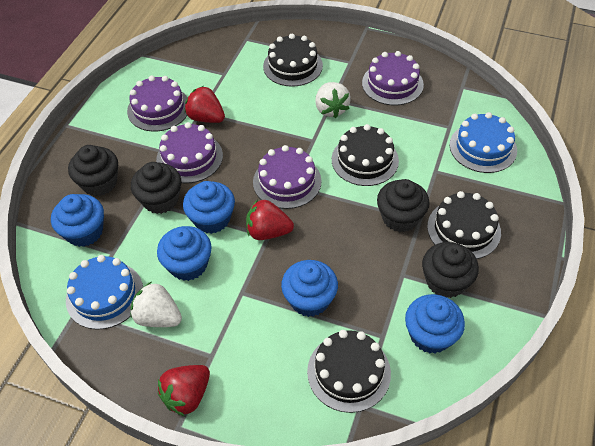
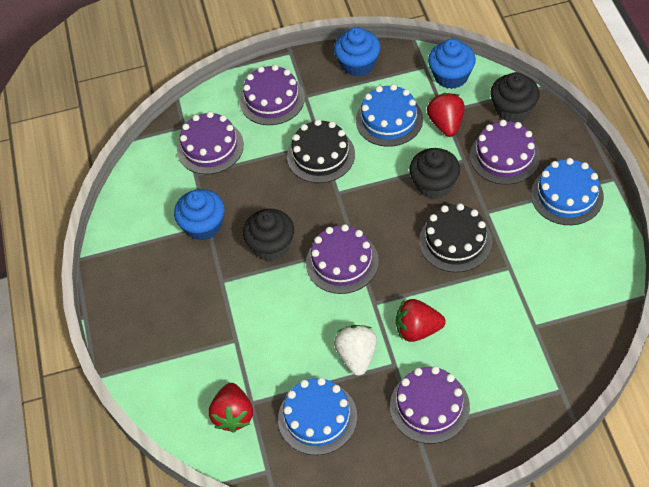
black cake: 4 -> 2
black cupcake: 4 -> 3
blue cake: 2 -> 3
blue cupcake: 5 -> 3
purple cake: 4 -> 5
white strawberry: 2 -> 1

